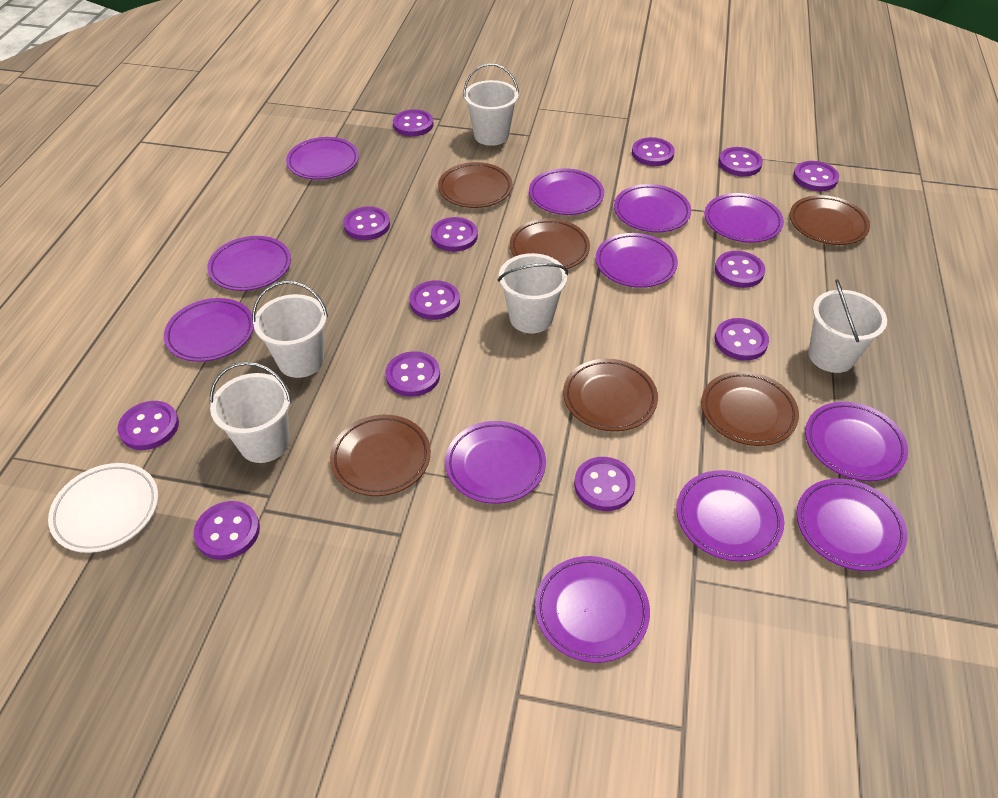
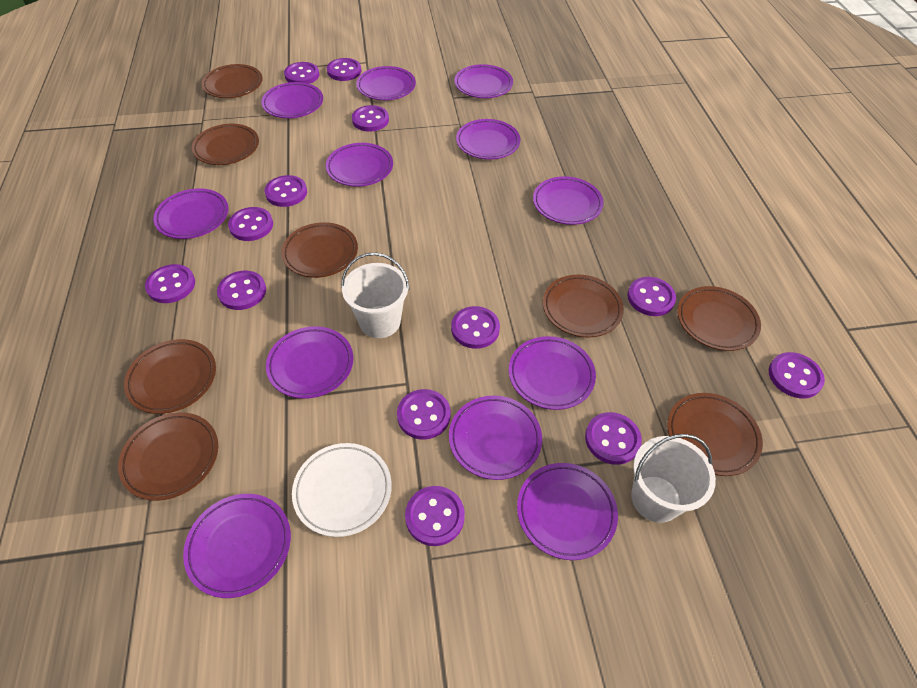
brown plate: 6 -> 8
white bucket: 5 -> 2

